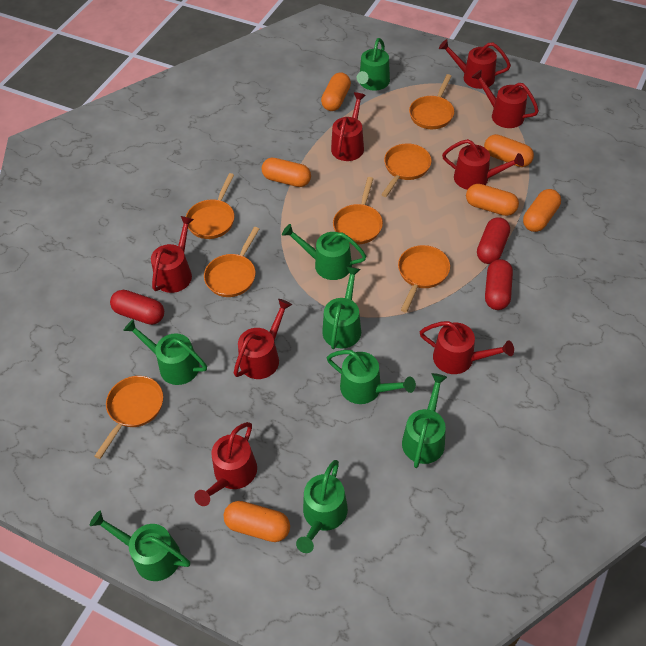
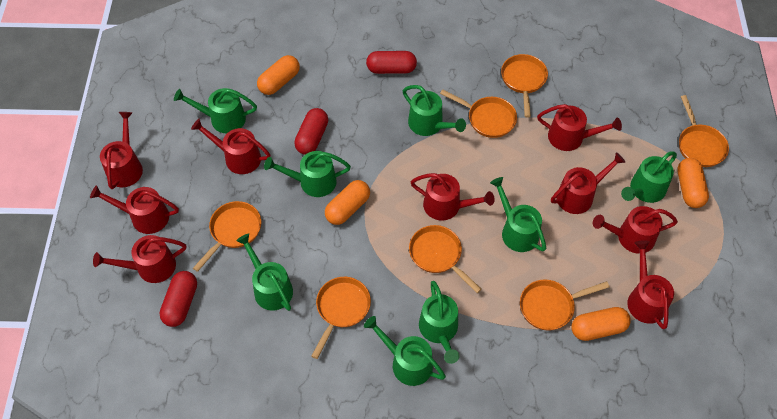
orange capsule: 6 -> 4
red watering can: 8 -> 9

